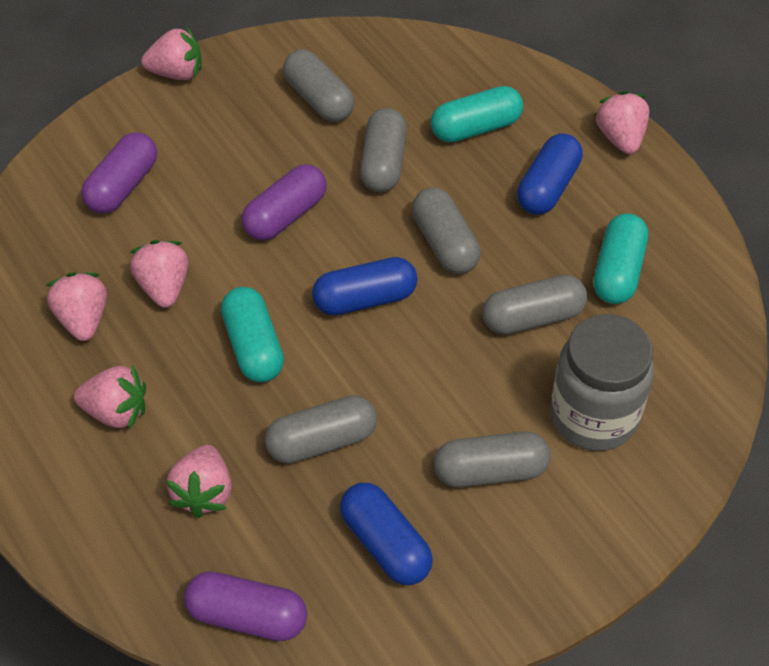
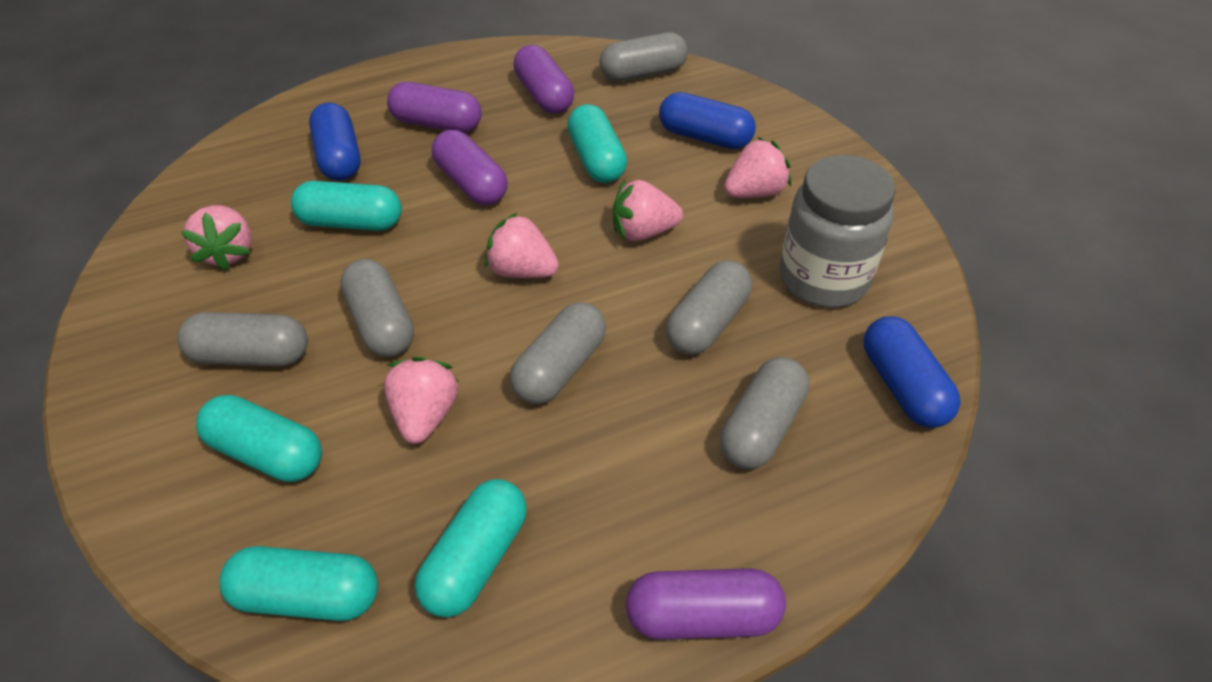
pink strawberry: 6 -> 5
purple capsule: 3 -> 4
turquoise capsule: 3 -> 5

